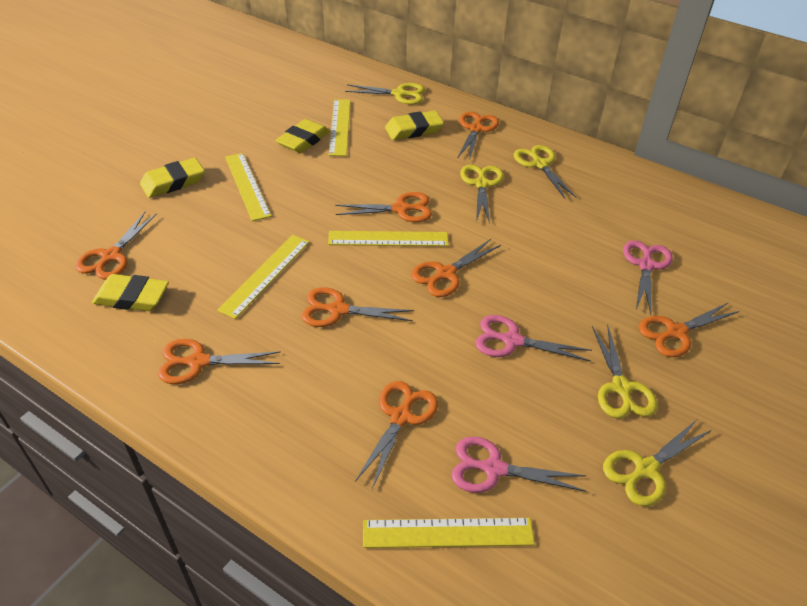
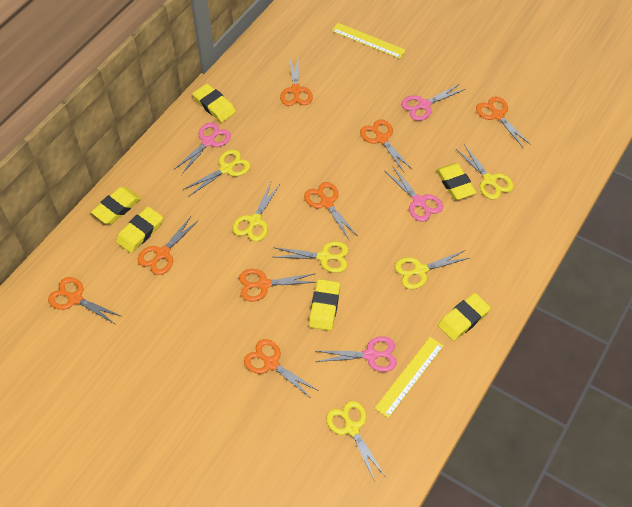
pink scissors: 3 -> 4
yellow eraser: 4 -> 6
yellow ruler: 5 -> 2
yellow scissors: 5 -> 6

